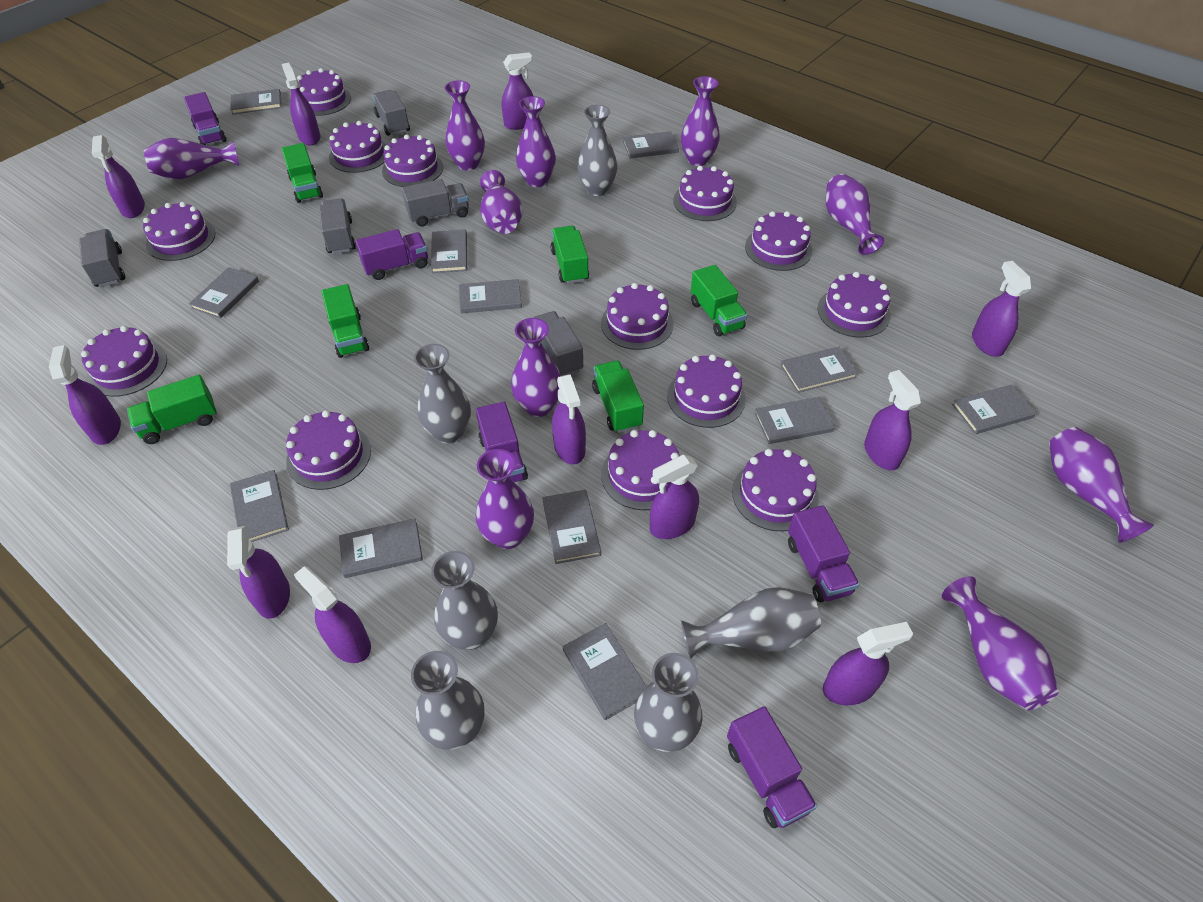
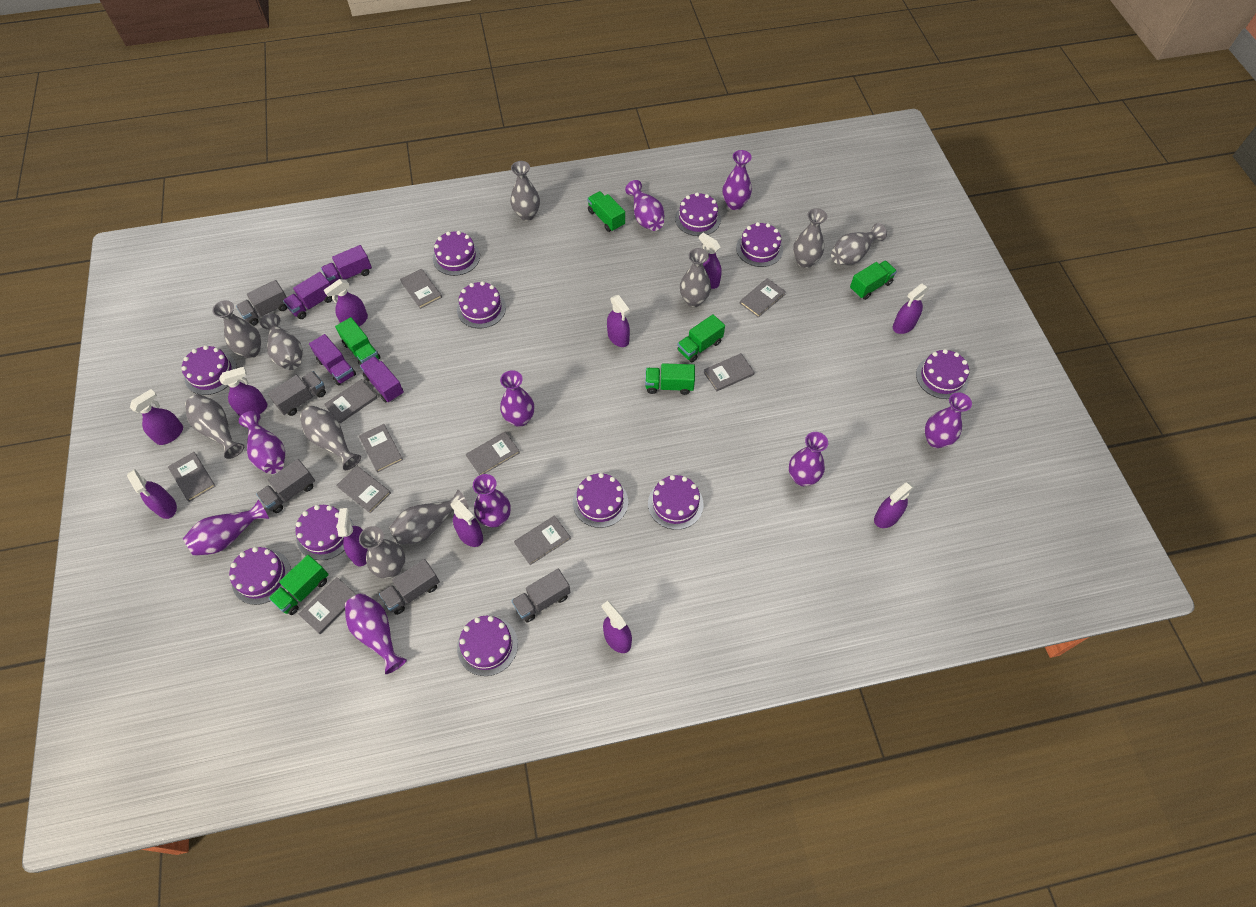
grey book: 12 -> 10
grey vase: 6 -> 10
purple cake: 13 -> 11
purple truck: 5 -> 4
purple vase: 10 -> 9

